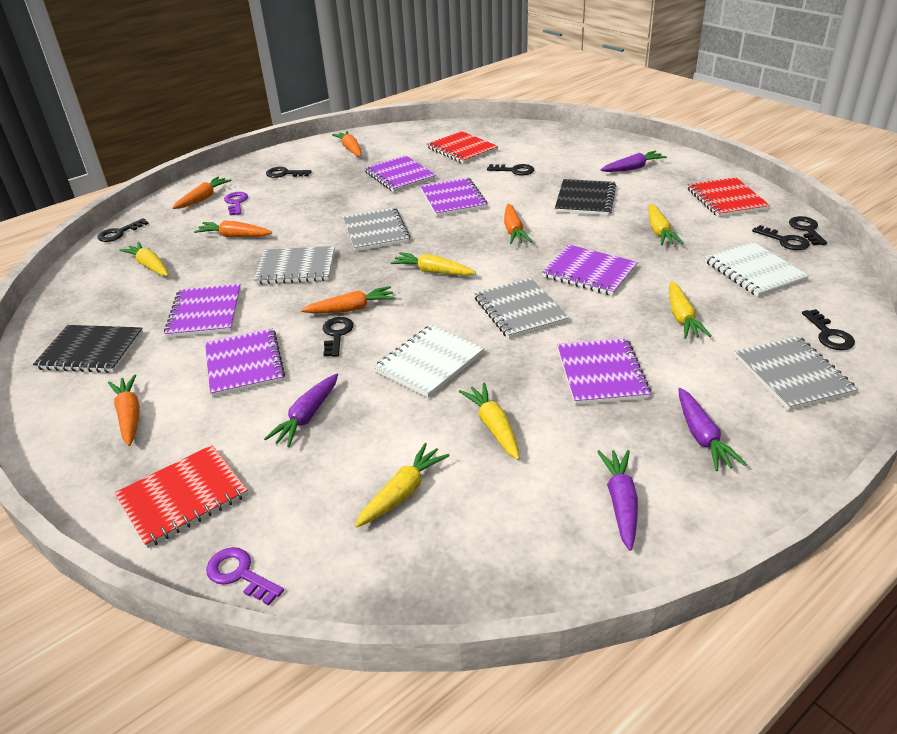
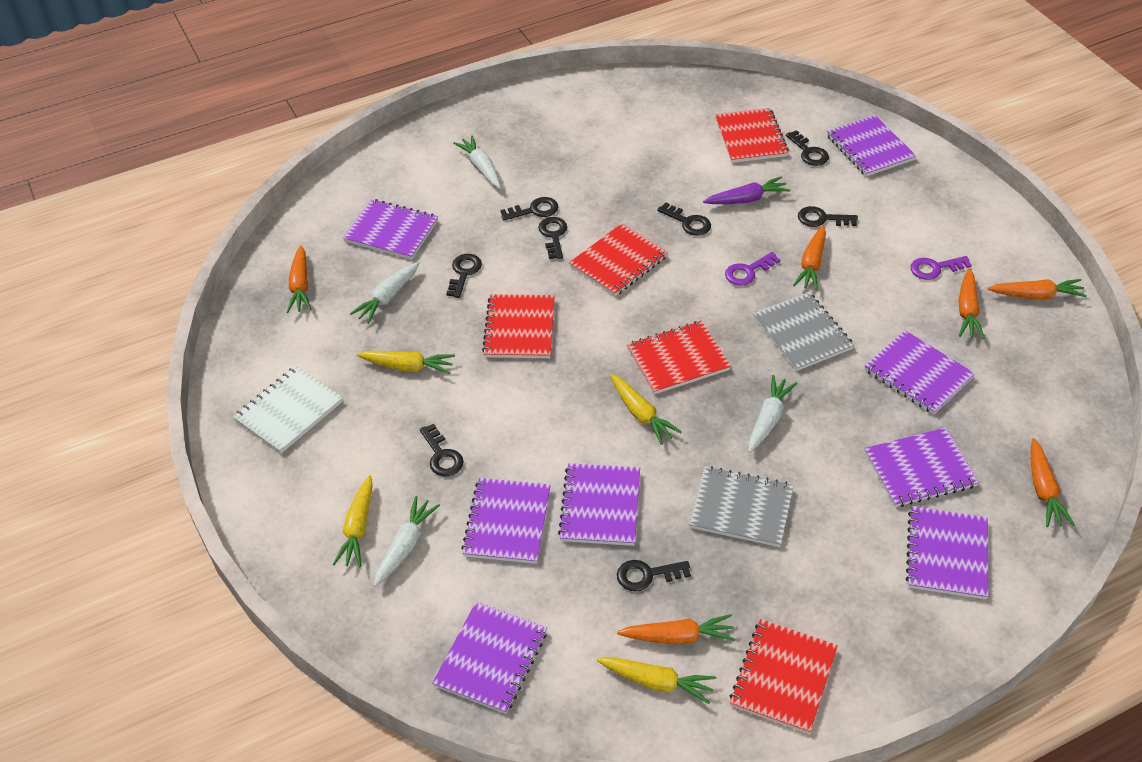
black key: 7 -> 8
black notebook: 2 -> 0
grey notebook: 4 -> 2
purple carrot: 4 -> 1
purple notebook: 6 -> 8
red notebook: 3 -> 5
white carrot: 0 -> 4
white notebook: 2 -> 1
yellow carrot: 6 -> 4

